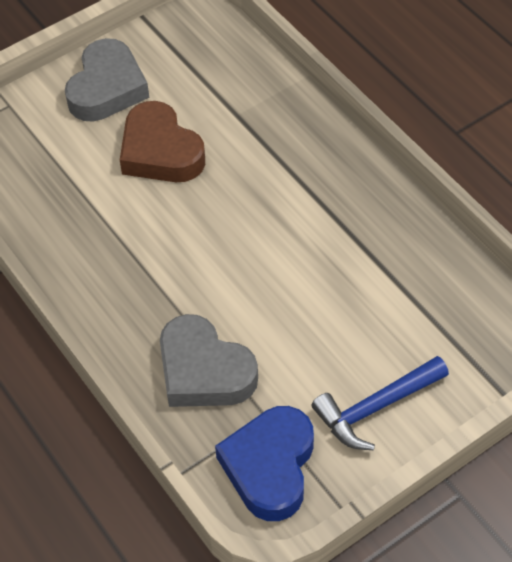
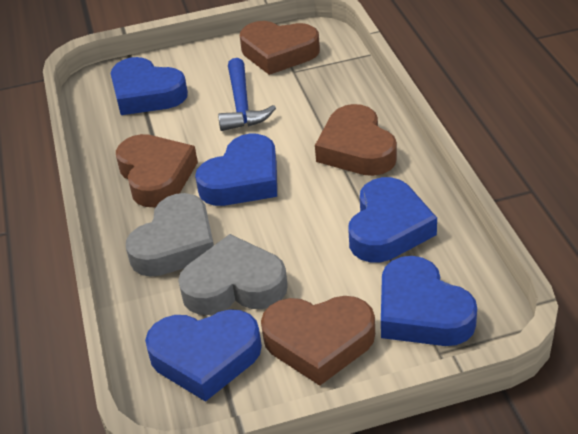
blue heart: 1 -> 5
brown heart: 1 -> 4

